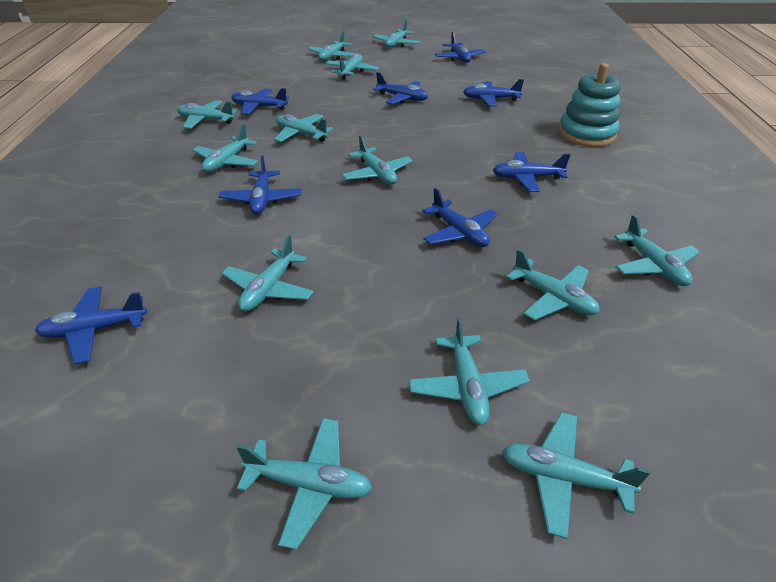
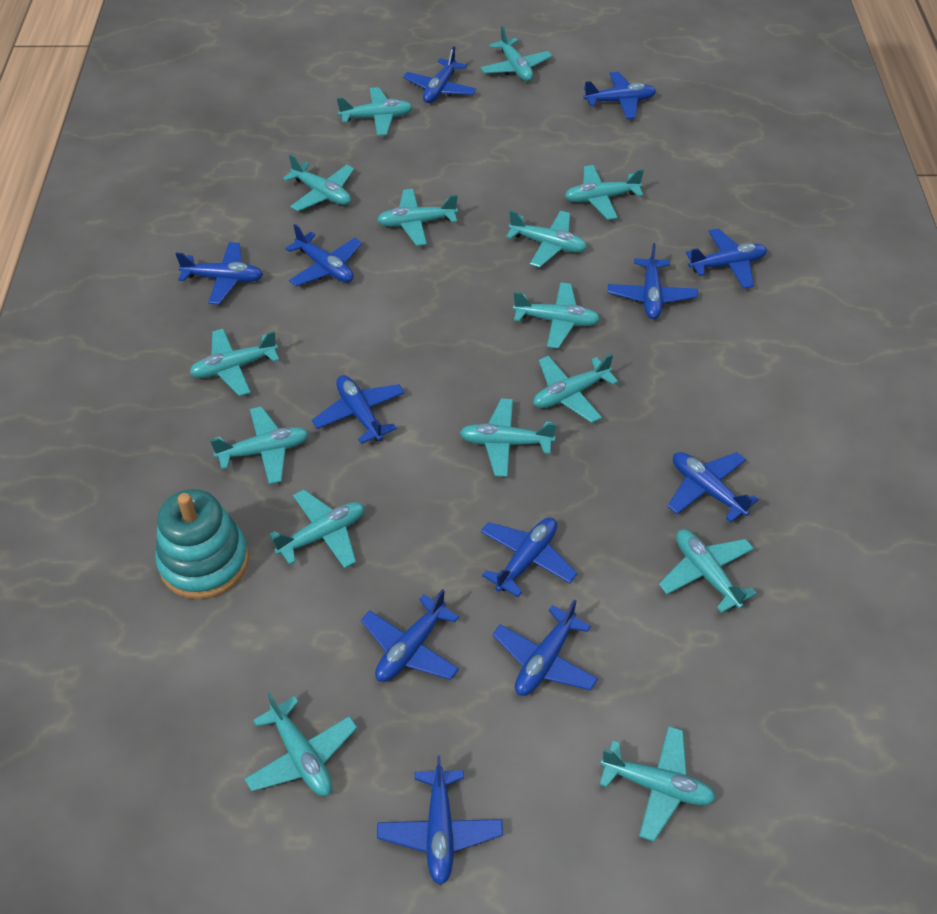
blue plane: 8 -> 12
turquoise plane: 13 -> 15

